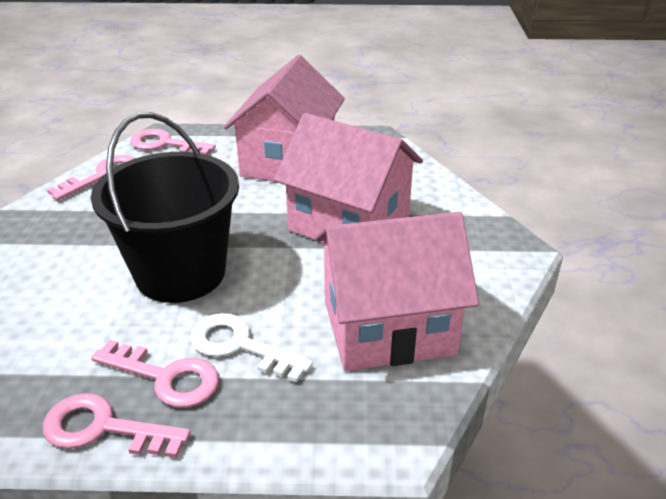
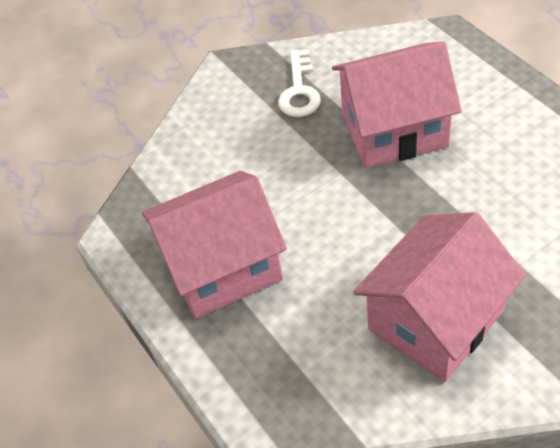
black bucket: 1 -> 0
pink key: 4 -> 0

